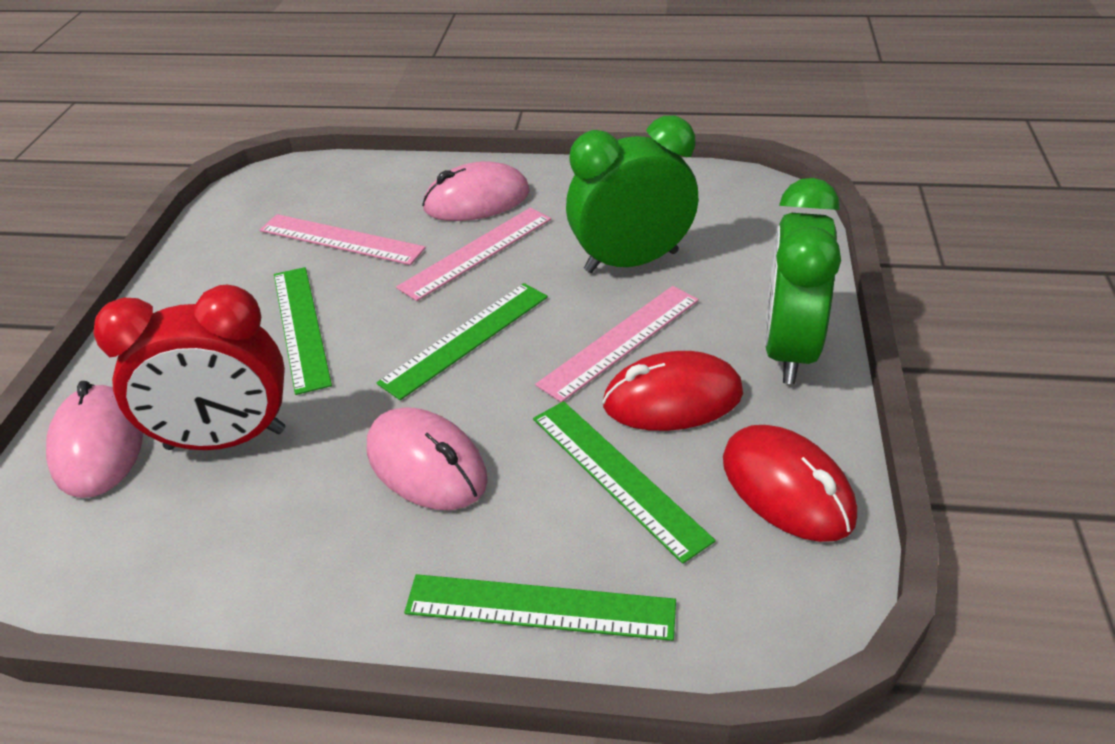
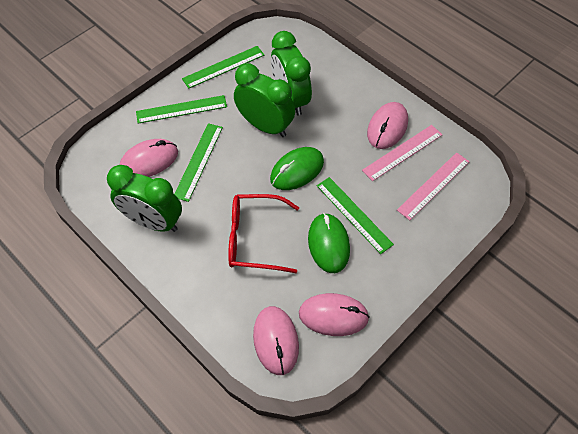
green clock: 2 -> 3
green mouse: 0 -> 2
pink mouse: 3 -> 4
pink ruler: 3 -> 2
red clock: 1 -> 0
red glasses: 0 -> 1
red mouse: 2 -> 0

